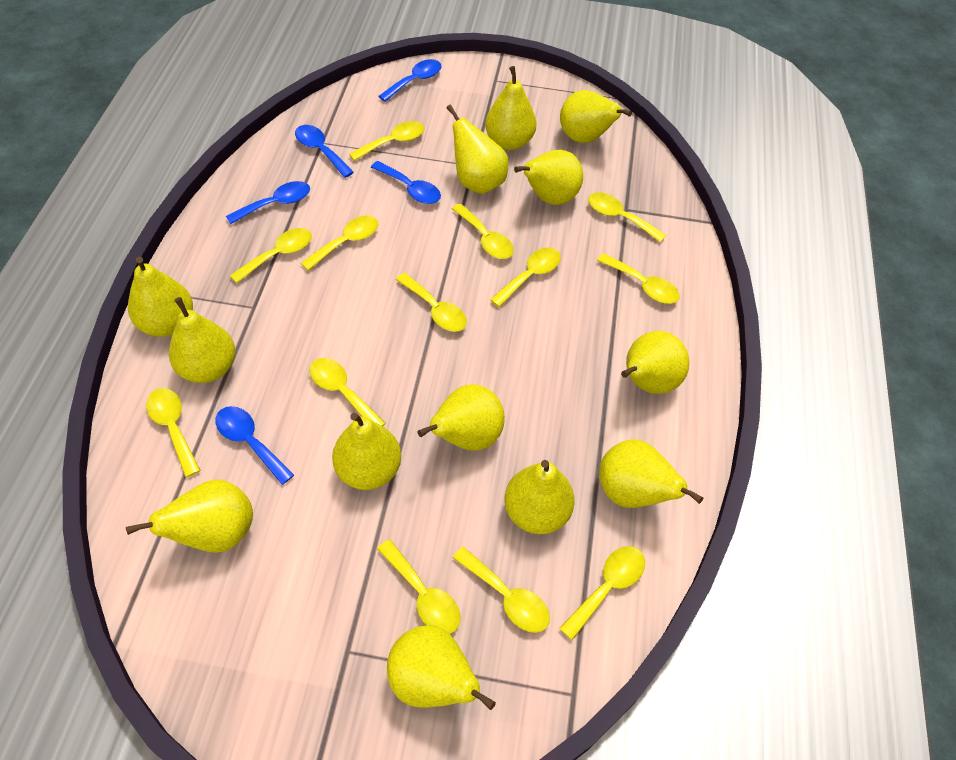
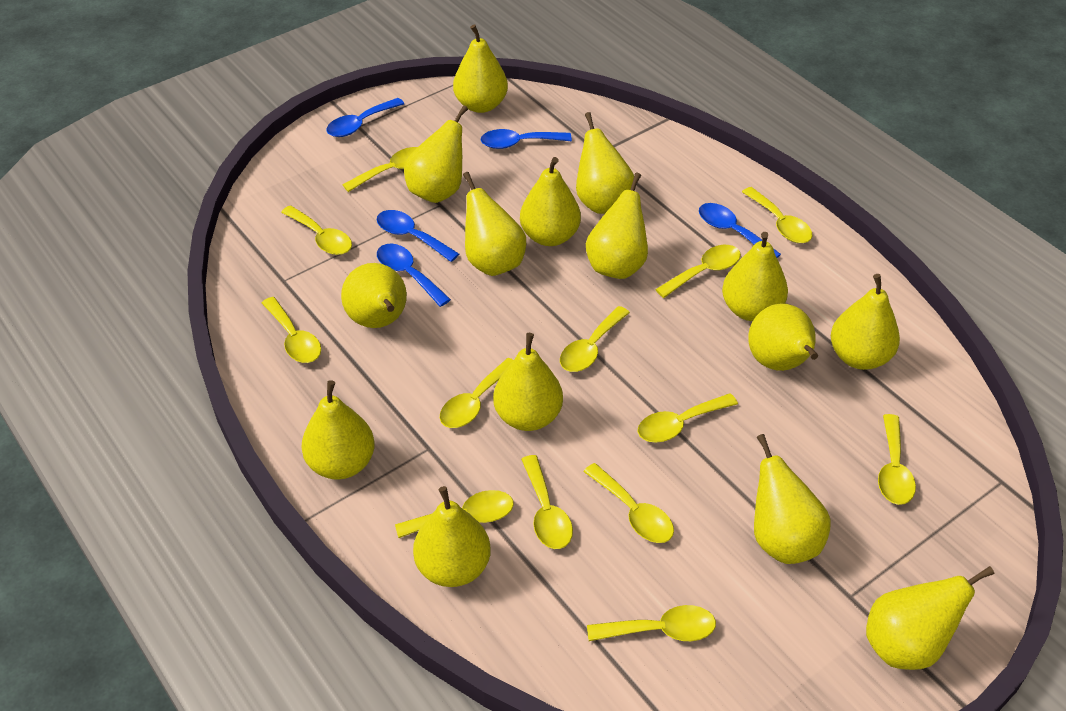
yellow pear: 13 -> 15

